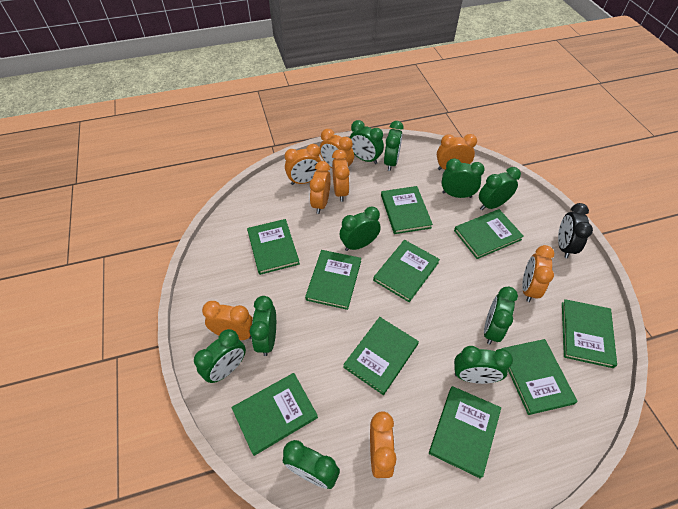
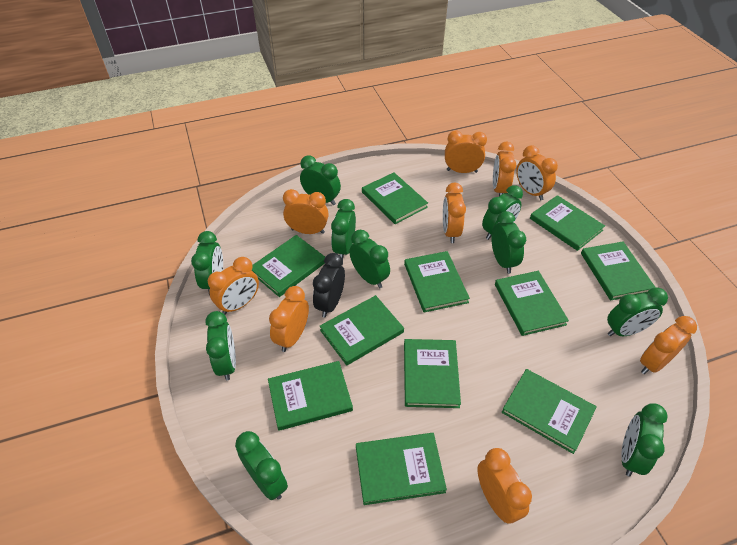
green book: 10 -> 11
orange clock: 8 -> 9

